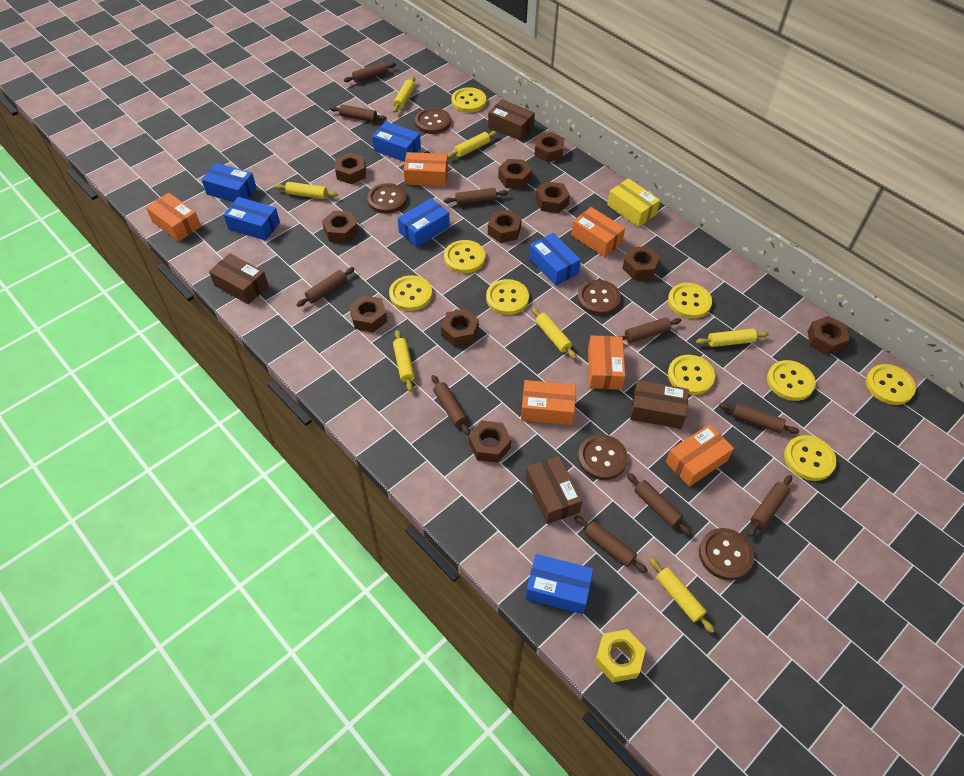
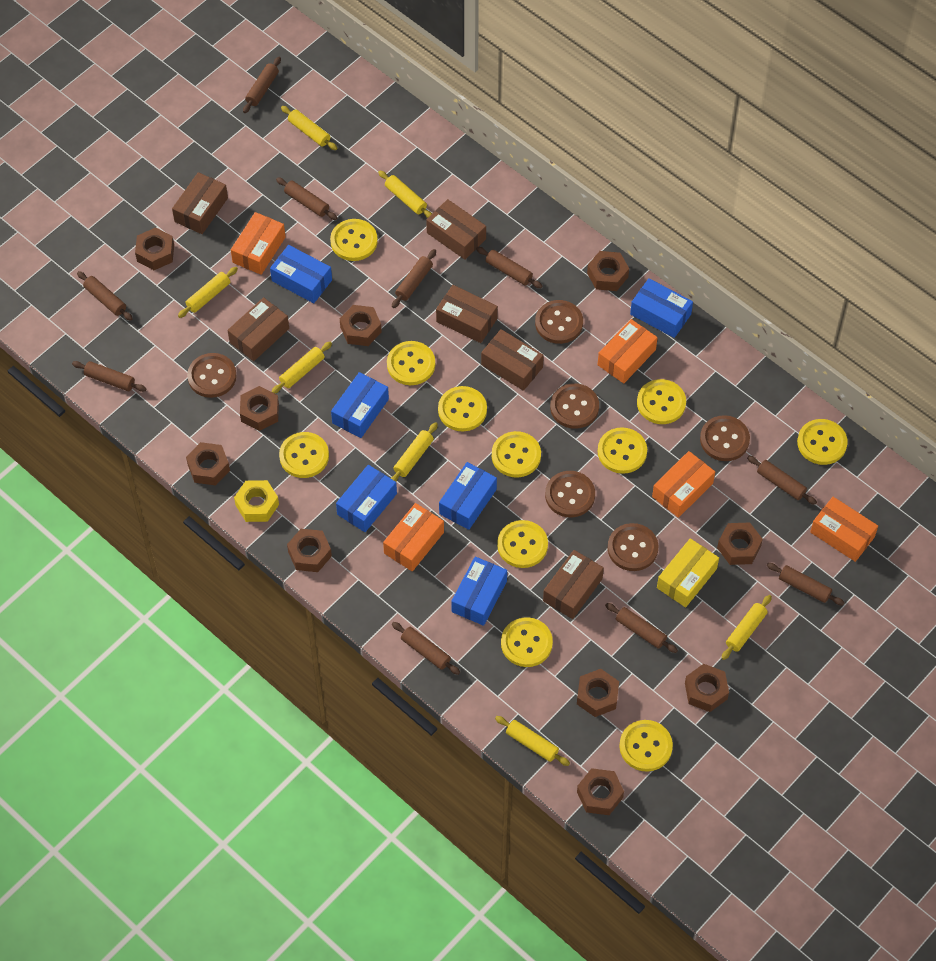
brown box: 4 -> 6
brown button: 5 -> 6
brown nut: 11 -> 10
orange box: 6 -> 5
yellow button: 9 -> 11

